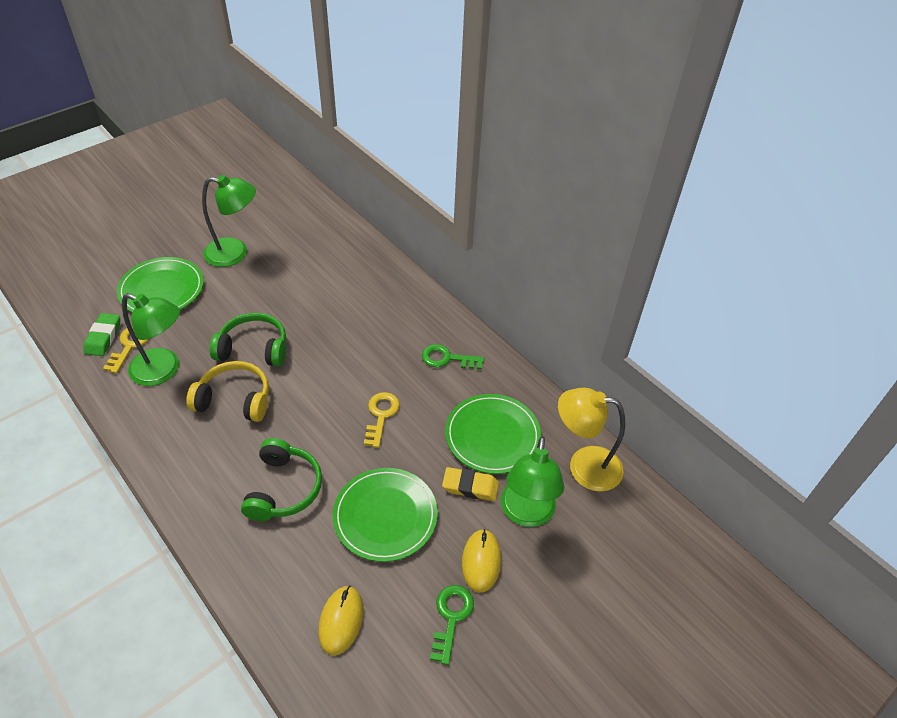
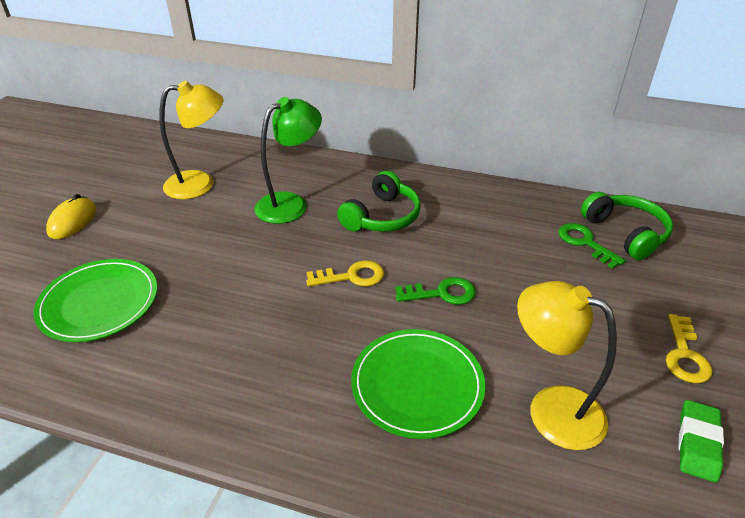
green lamp: 3 -> 1
green plate: 3 -> 2
yellow eraser: 1 -> 0
yellow headphones: 1 -> 0
yellow lamp: 1 -> 2
yellow mouse: 2 -> 1

